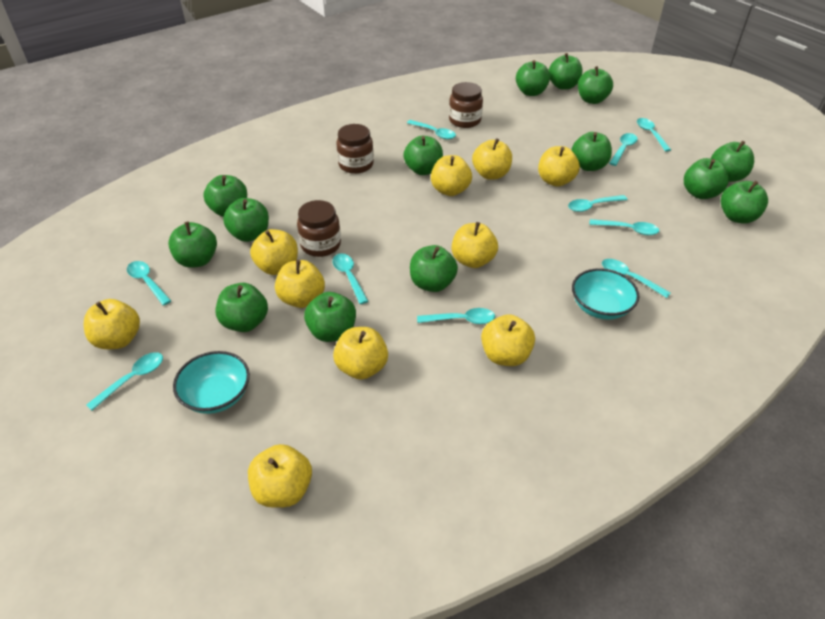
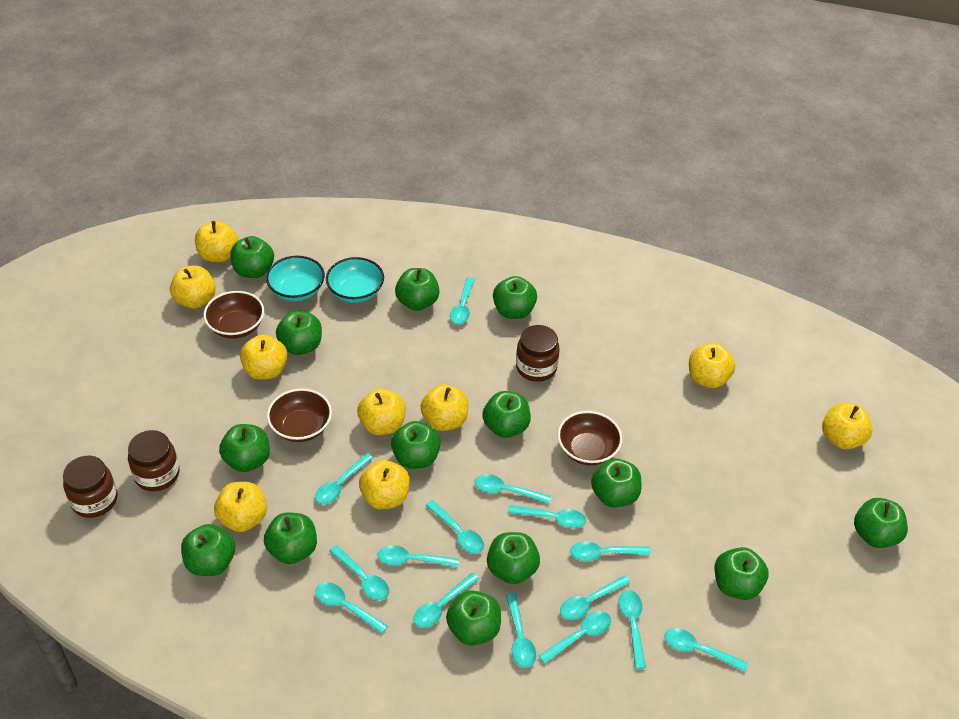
brown bowl: 0 -> 3
turquoise spoon: 10 -> 15
yellow apple: 10 -> 9

